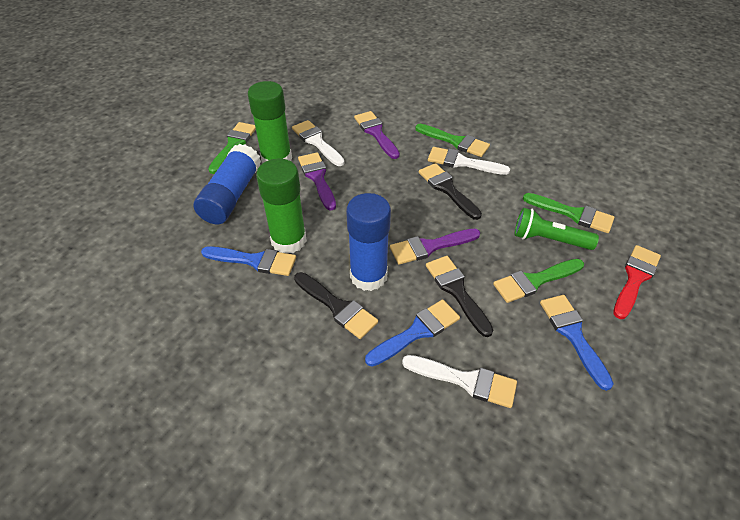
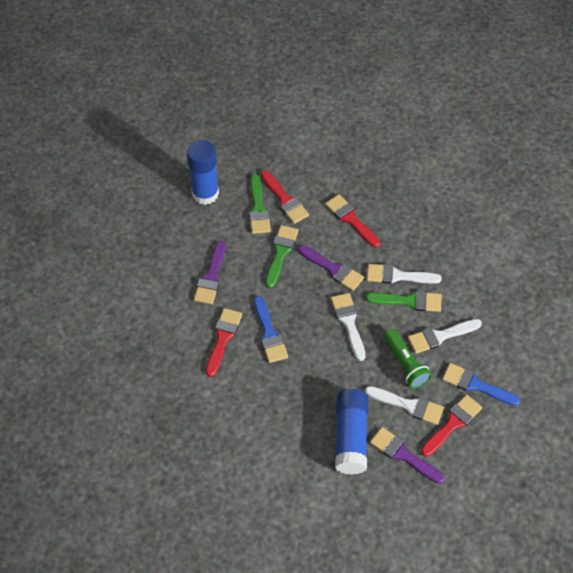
black brush: 3 -> 0
blue brush: 3 -> 2
green brush: 4 -> 3
green glue stick: 2 -> 0
red brush: 1 -> 4
white brush: 3 -> 4

